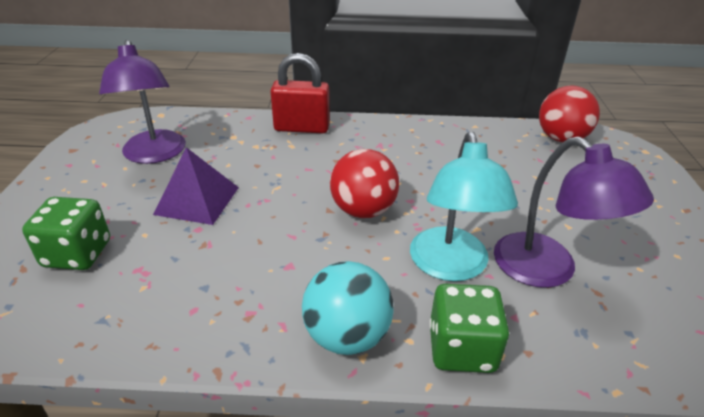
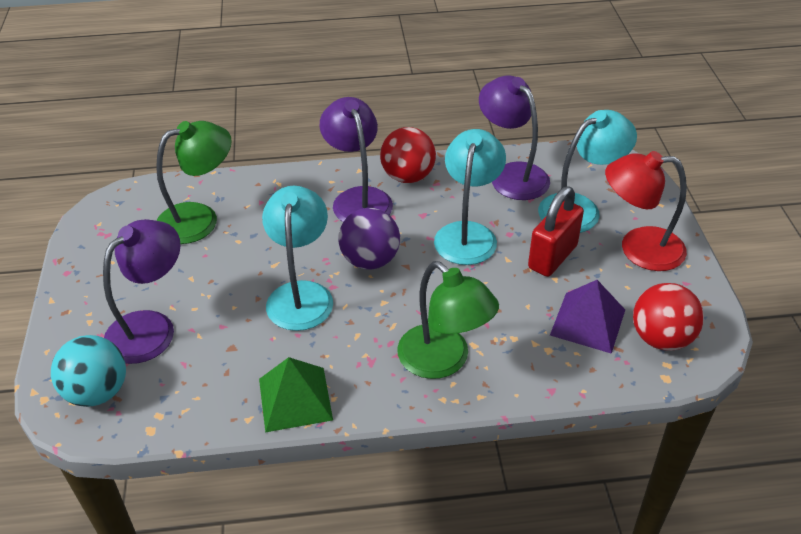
green dice: 2 -> 0
green lamp: 0 -> 2
green pyramid: 0 -> 1
purple ball: 0 -> 1
purple lamp: 2 -> 3
red lamp: 0 -> 1
turquoise lamp: 1 -> 3

